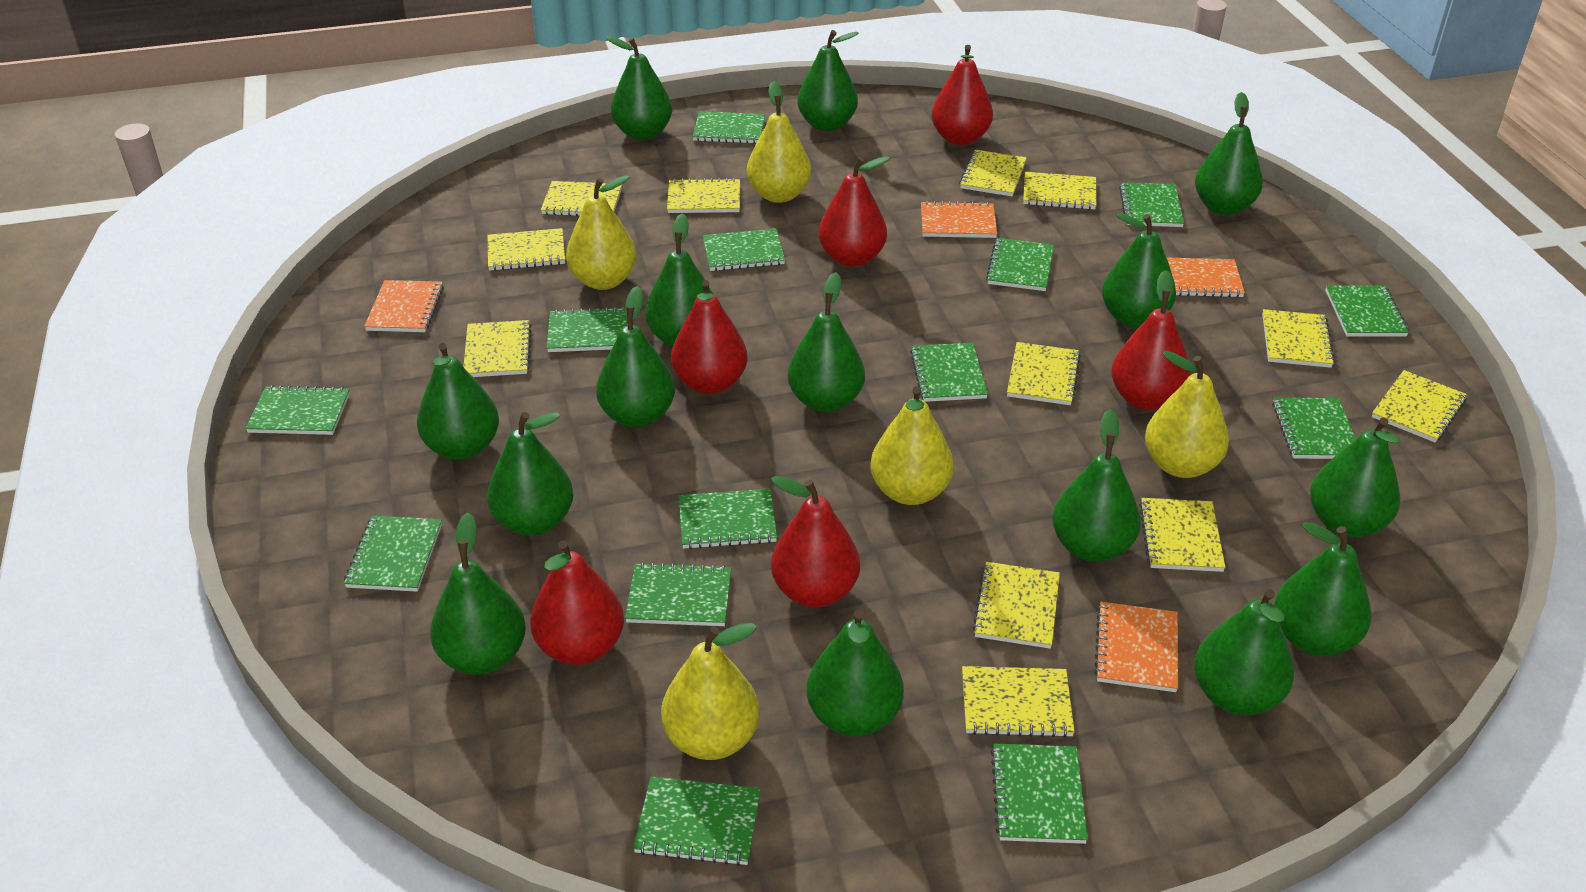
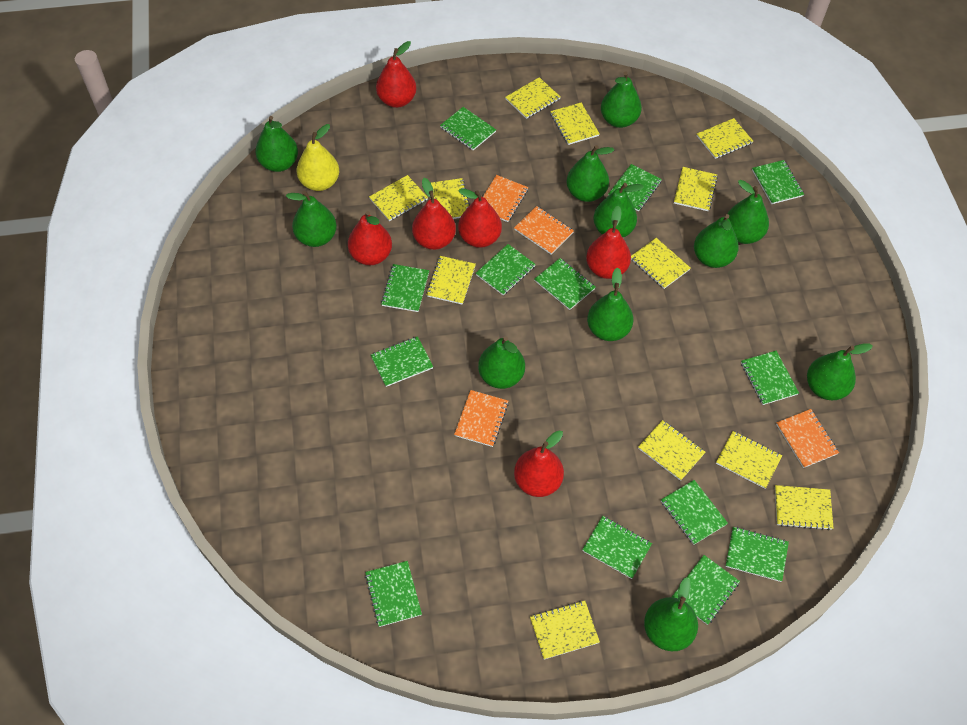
green notebook: 14 -> 13
green pear: 15 -> 11
yellow pear: 5 -> 1

